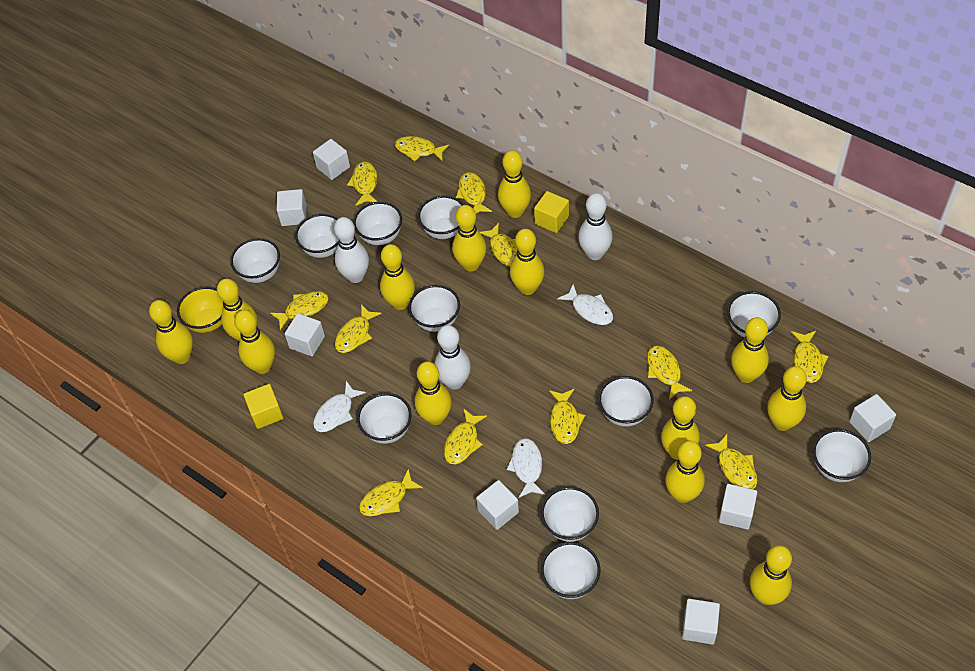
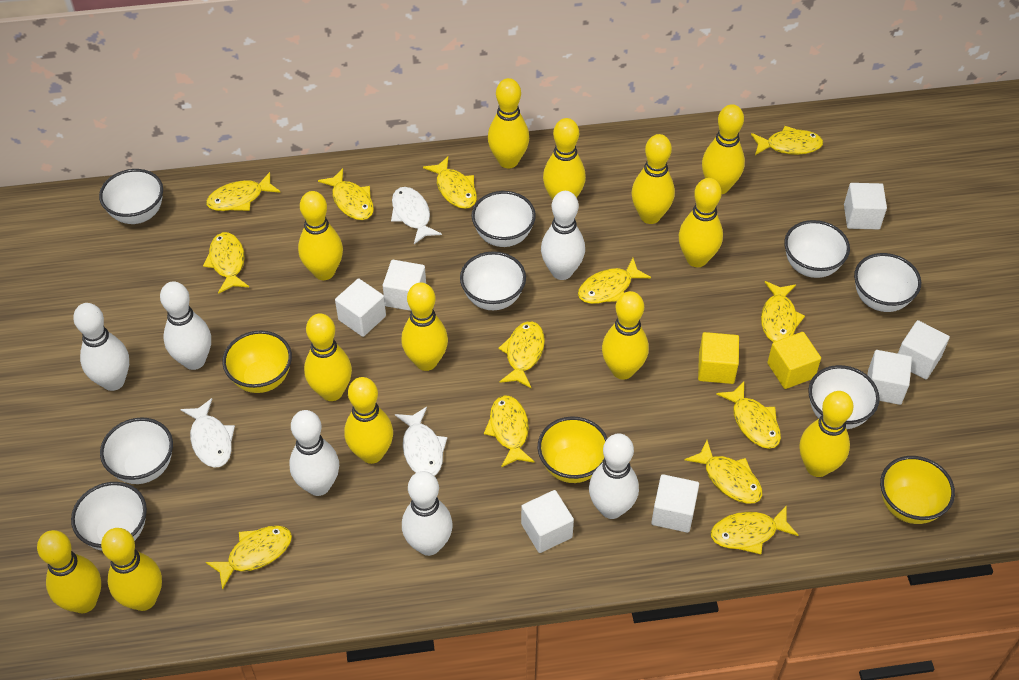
white bowl: 11 -> 8
white bowling pin: 3 -> 6
yellow bowl: 1 -> 3
yellow fish: 12 -> 13

